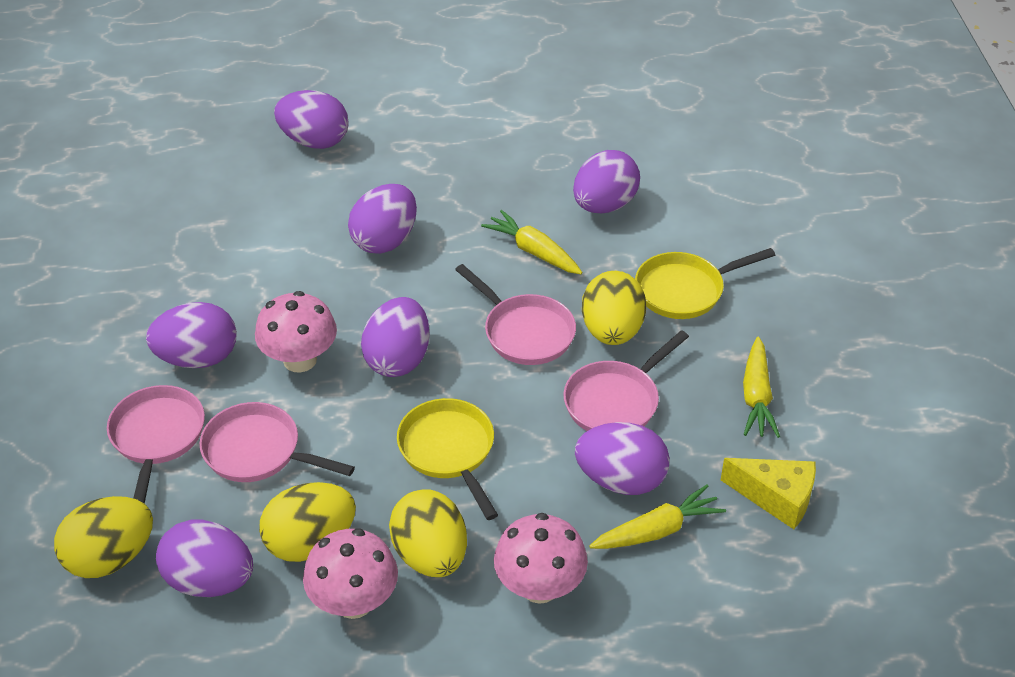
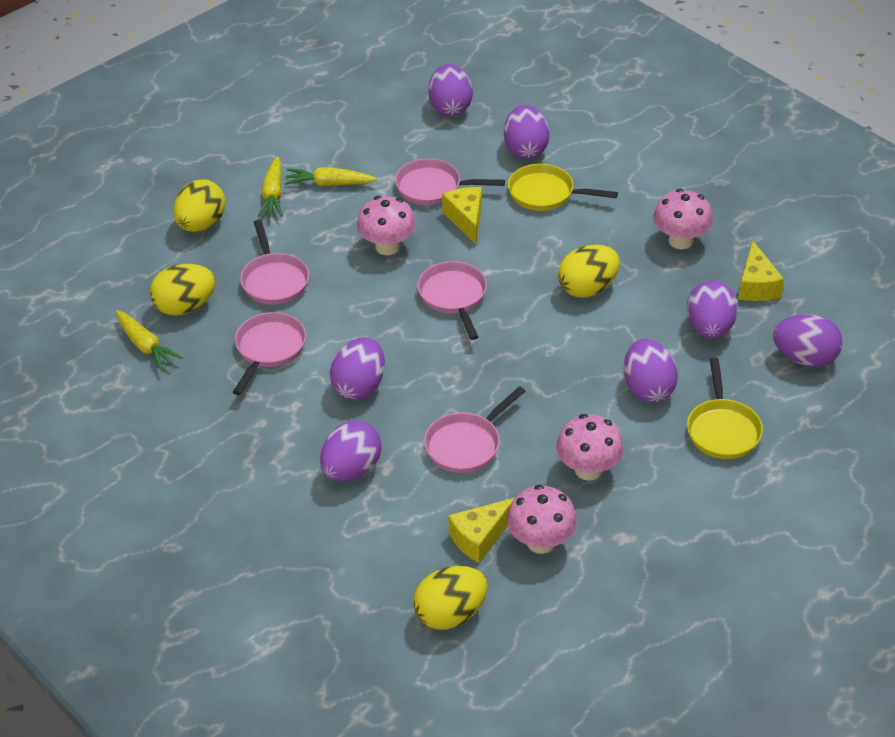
pink mushroom: 3 -> 4
pink pan: 4 -> 5
yellow cheese: 1 -> 3

